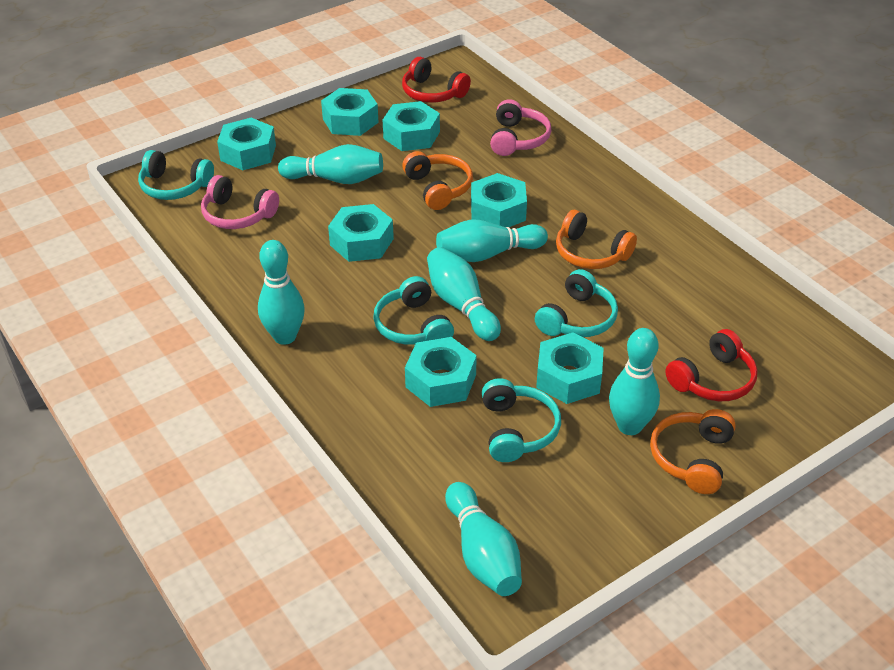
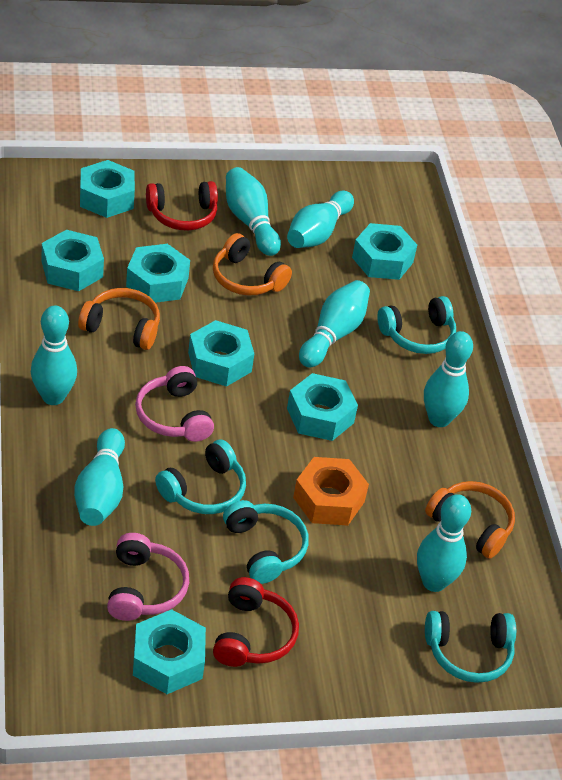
orange nut: 0 -> 1
turquoise bowling pin: 6 -> 7

